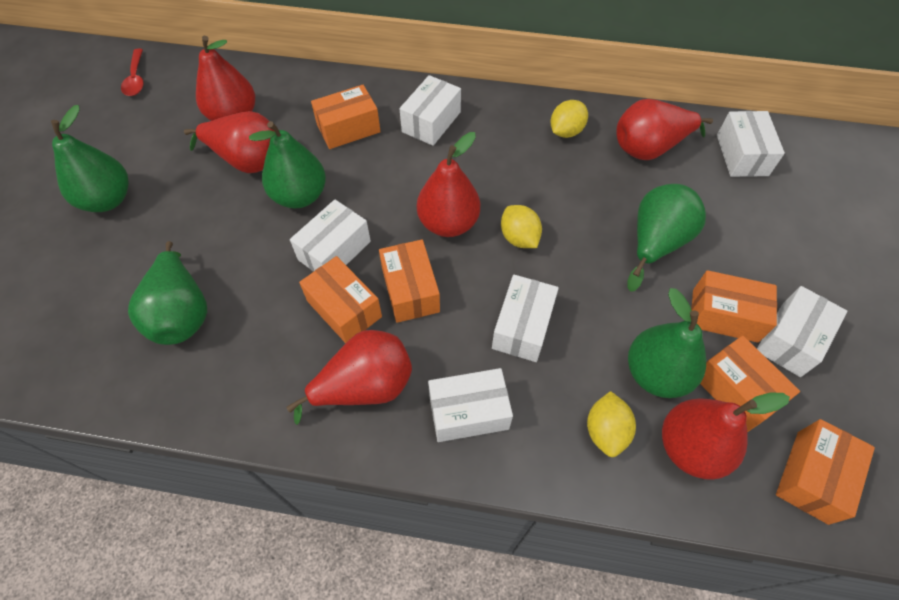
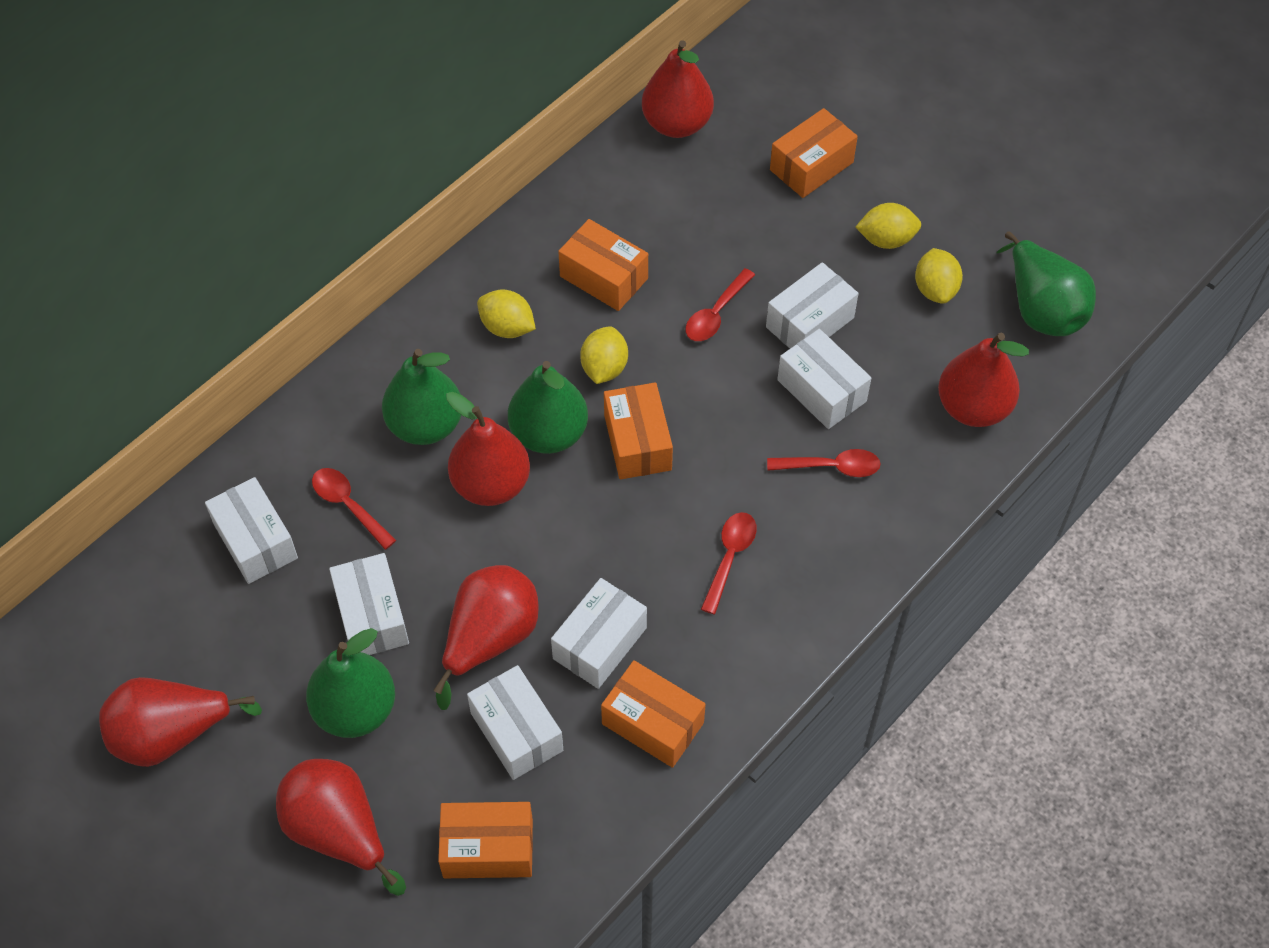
green pear: 5 -> 4
orange box: 6 -> 5
red spoon: 1 -> 4
yellow lemon: 3 -> 4

